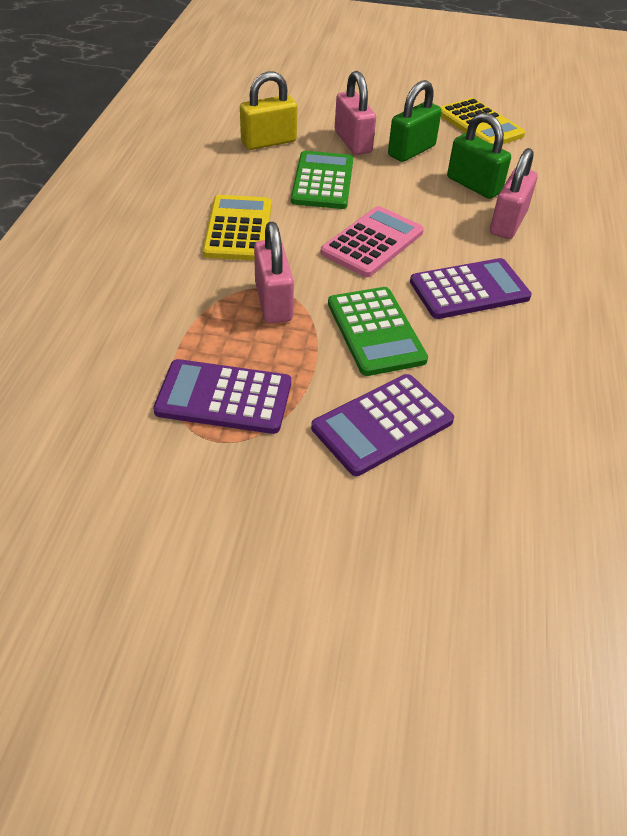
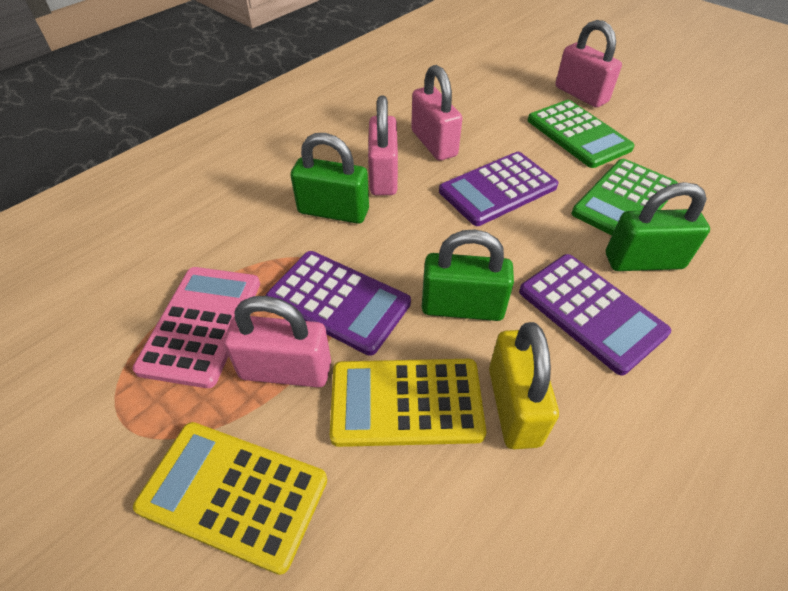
green padlock: 2 -> 3
pink padlock: 3 -> 4

